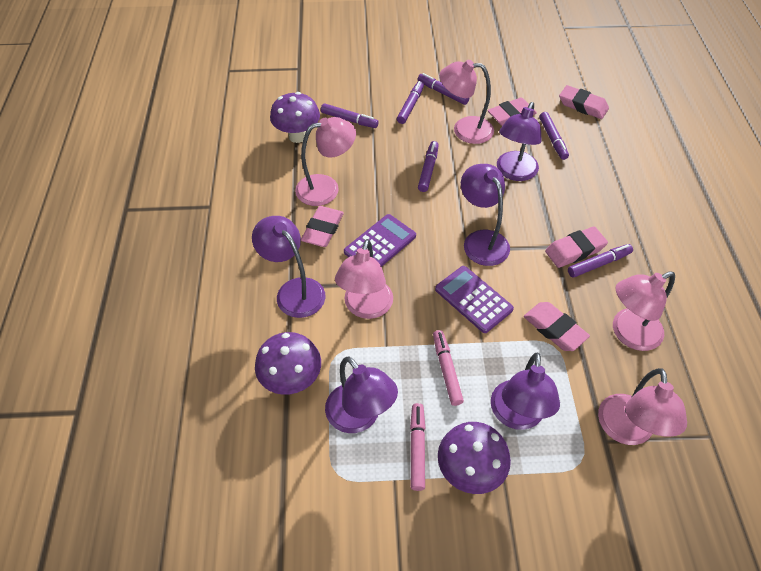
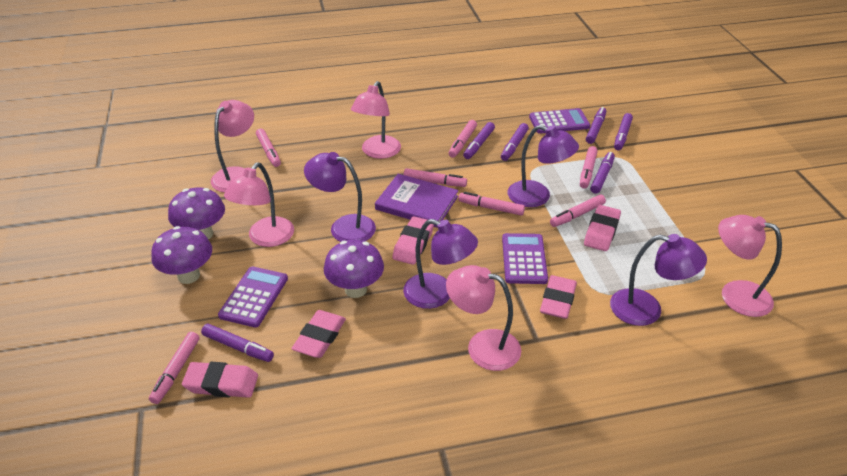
pink marker: 2 -> 7
purple book: 0 -> 1
purple calculator: 2 -> 3
purple lamp: 5 -> 4

